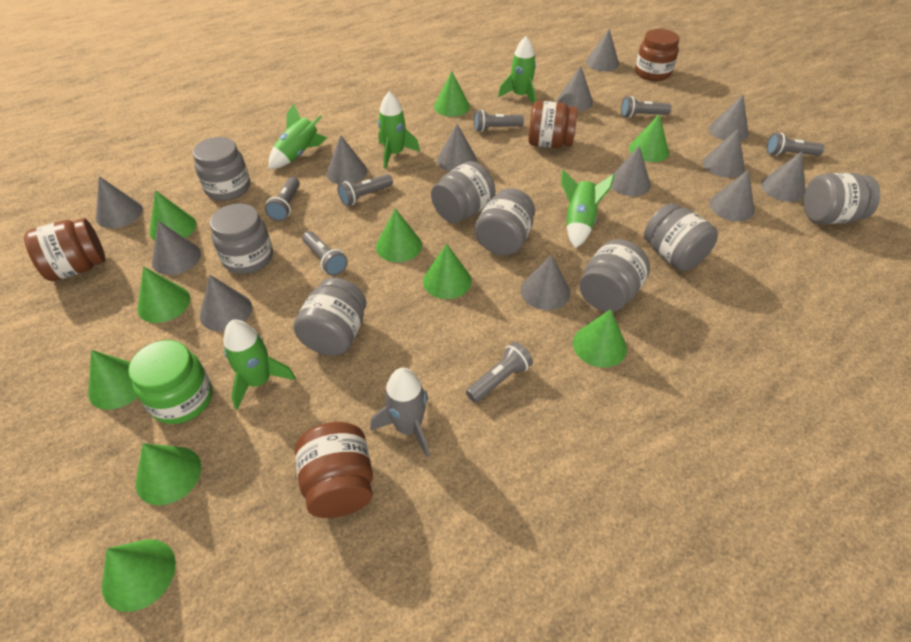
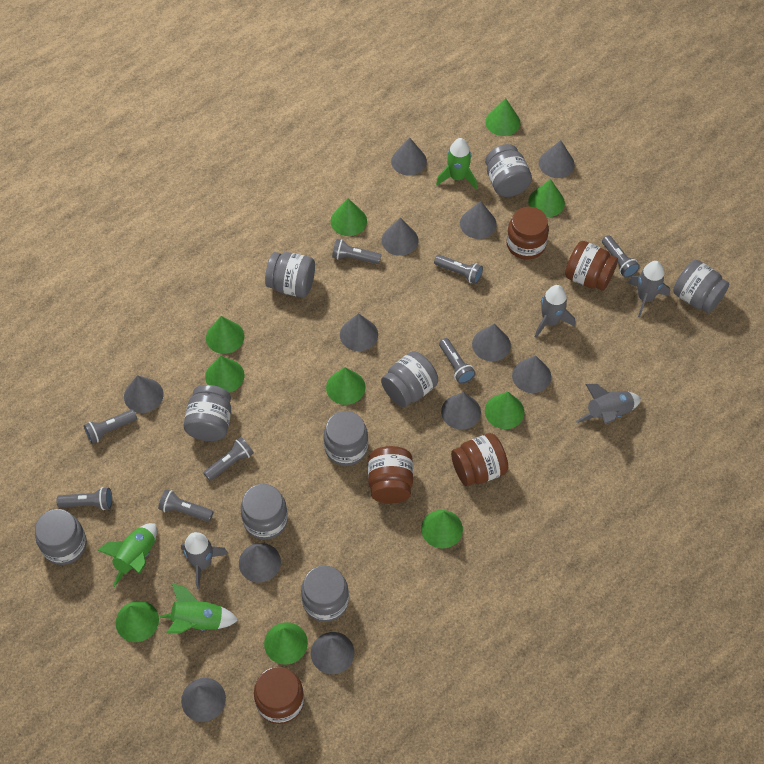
brown jar: 4 -> 5
green jar: 1 -> 0
green rocket: 5 -> 3
grey cone: 13 -> 12
grey flashlight: 7 -> 8
grey jar: 8 -> 9
grey rocket: 1 -> 4

